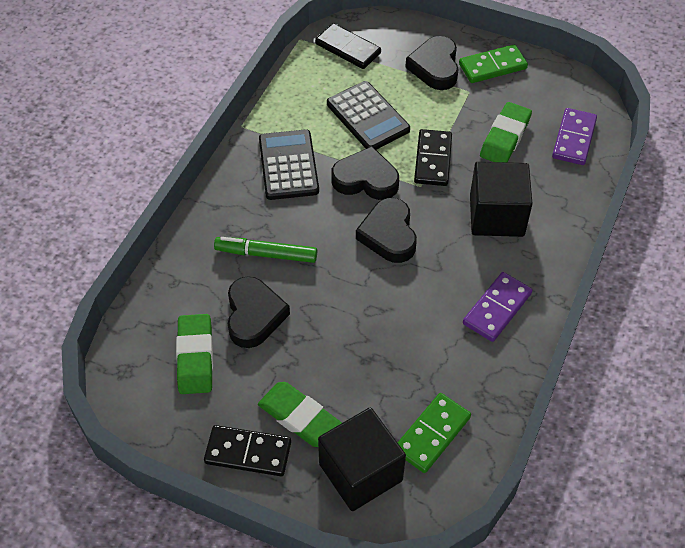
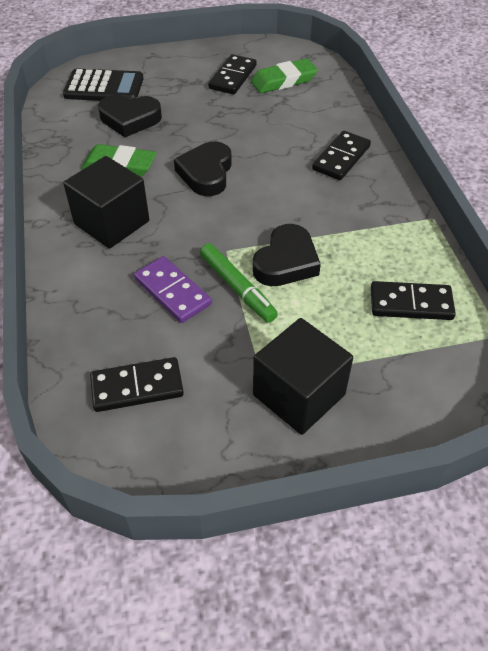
black calculator: 2 -> 1
black domino: 3 -> 4
black heart: 4 -> 3
green domino: 2 -> 0
green eraser: 3 -> 2
purple domino: 2 -> 1

